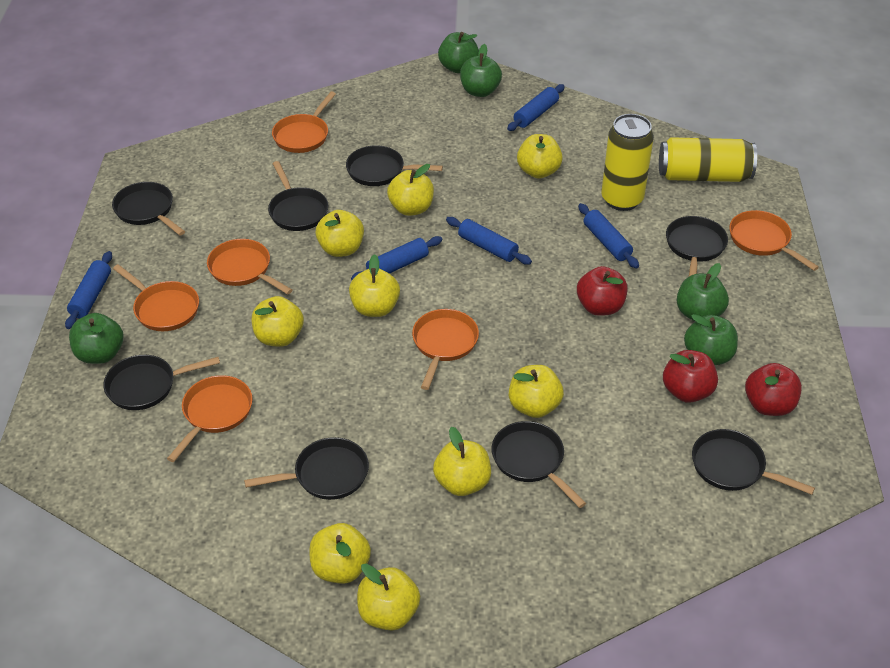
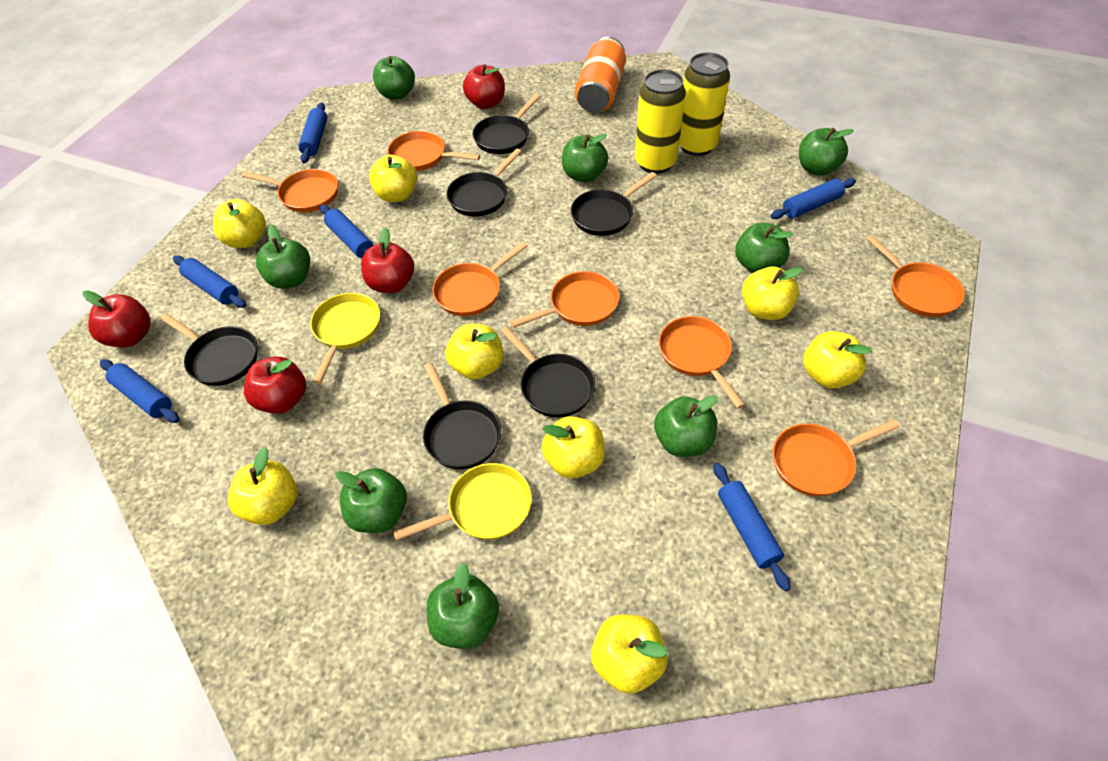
black pan: 8 -> 6
blue rolling pin: 5 -> 6
green apple: 5 -> 8
orange can: 0 -> 1
orange pan: 6 -> 7
red apple: 3 -> 4
yellow apple: 9 -> 8
yellow pan: 0 -> 2

